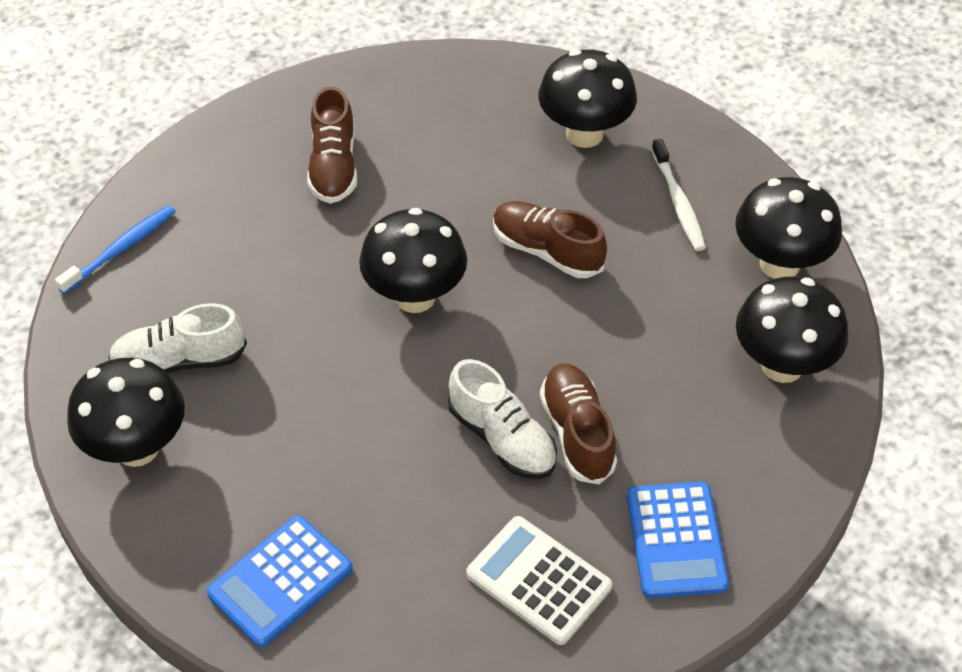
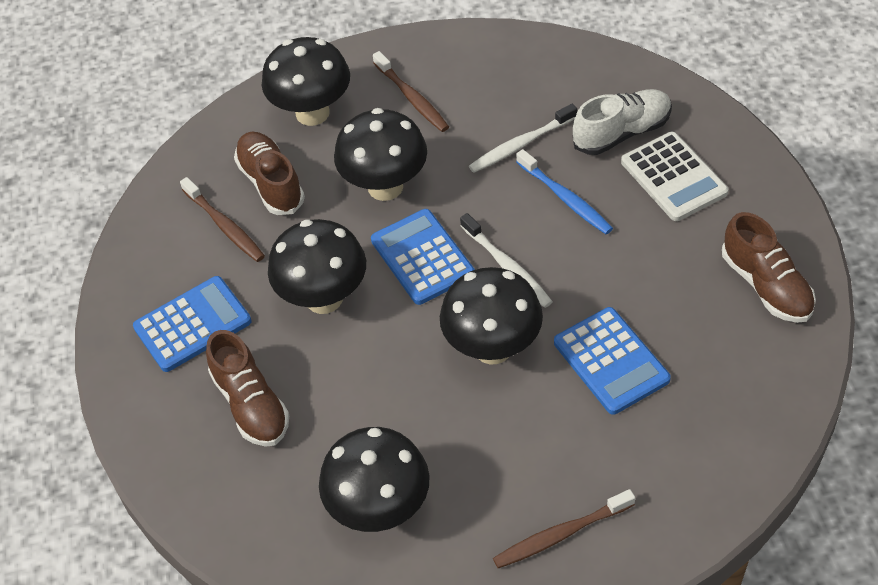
blue calculator: 2 -> 3
brown toothbrush: 0 -> 3
white shoe: 2 -> 1
white toothbrush: 1 -> 2

